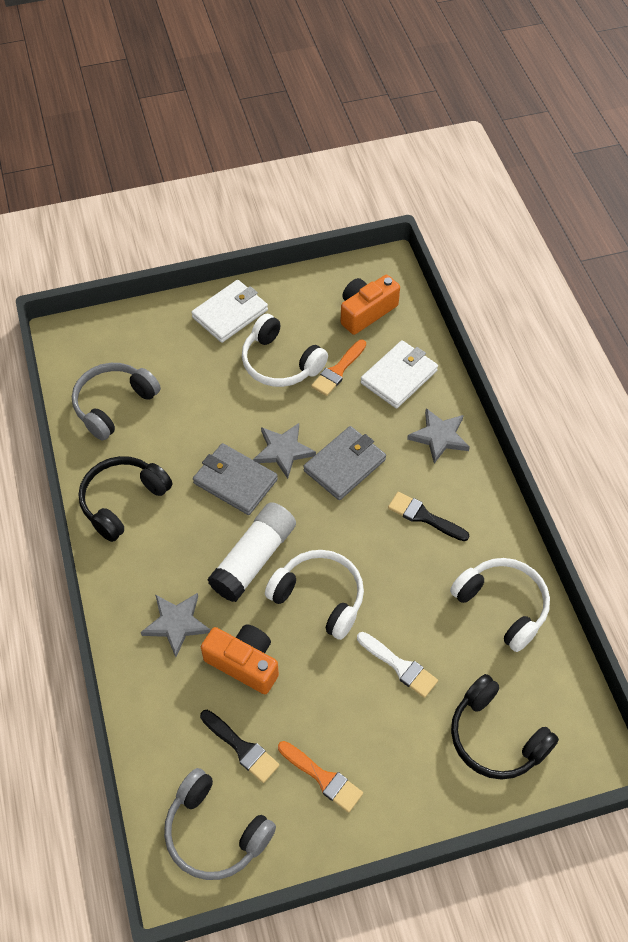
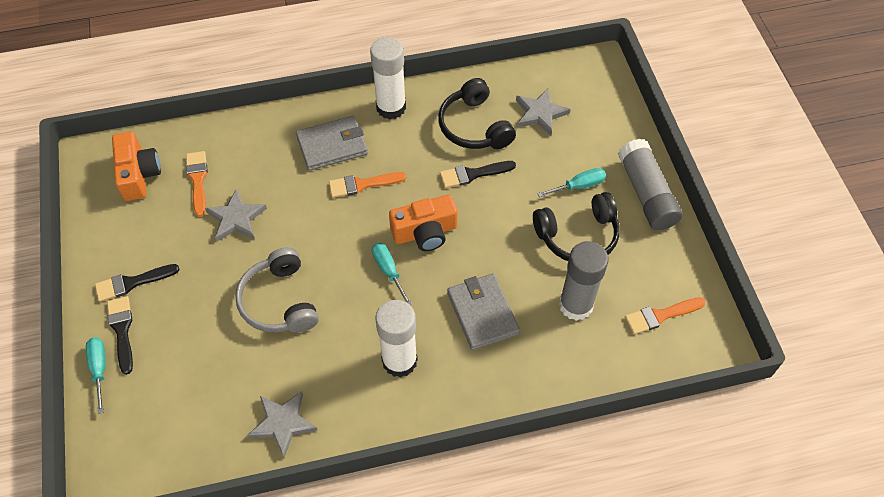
black brush: 2 -> 3
grey glue stick: 0 -> 2
grey headphones: 2 -> 1
orange brush: 2 -> 3
turquoise screwdriver: 0 -> 3
white brush: 1 -> 0
white glue stick: 1 -> 2
white headphones: 3 -> 0
white wallet: 2 -> 0

